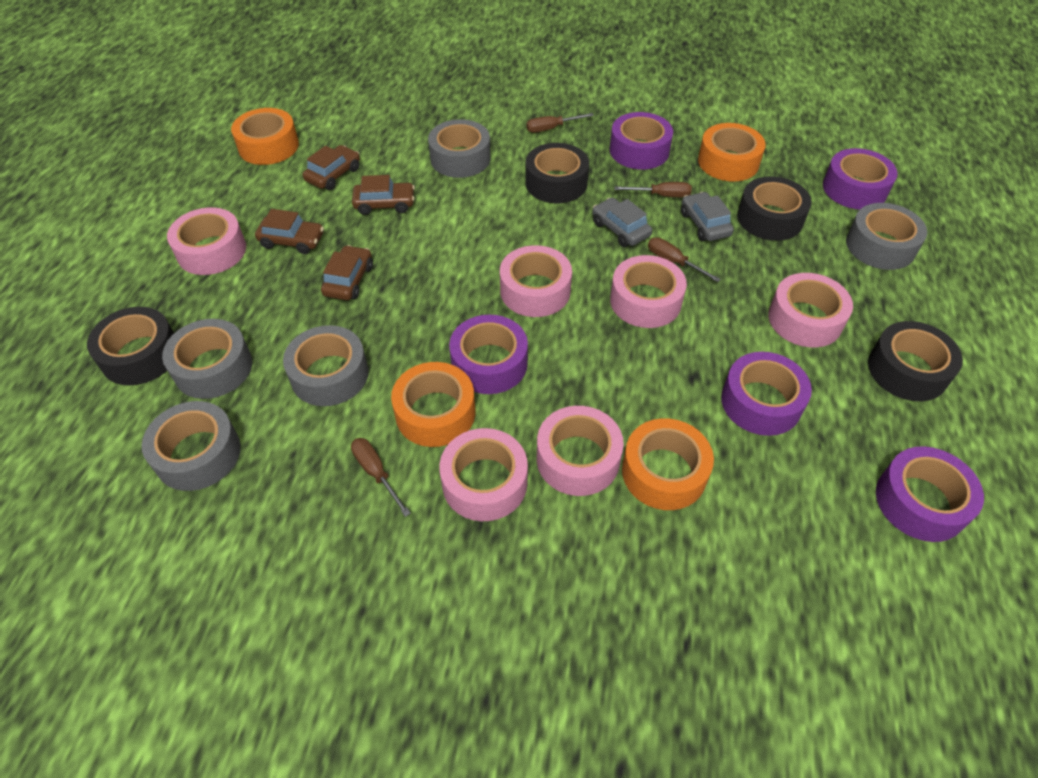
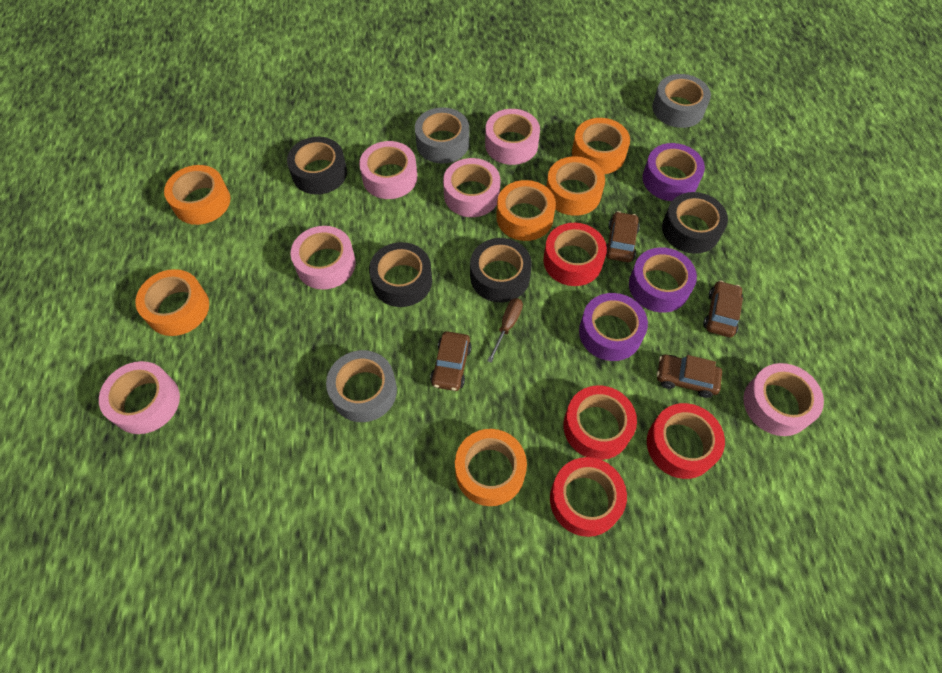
brown screwdriver: 4 -> 1
grey car: 2 -> 0
grey tape: 5 -> 3
orange tape: 4 -> 6
purple tape: 5 -> 3
red tape: 0 -> 4

